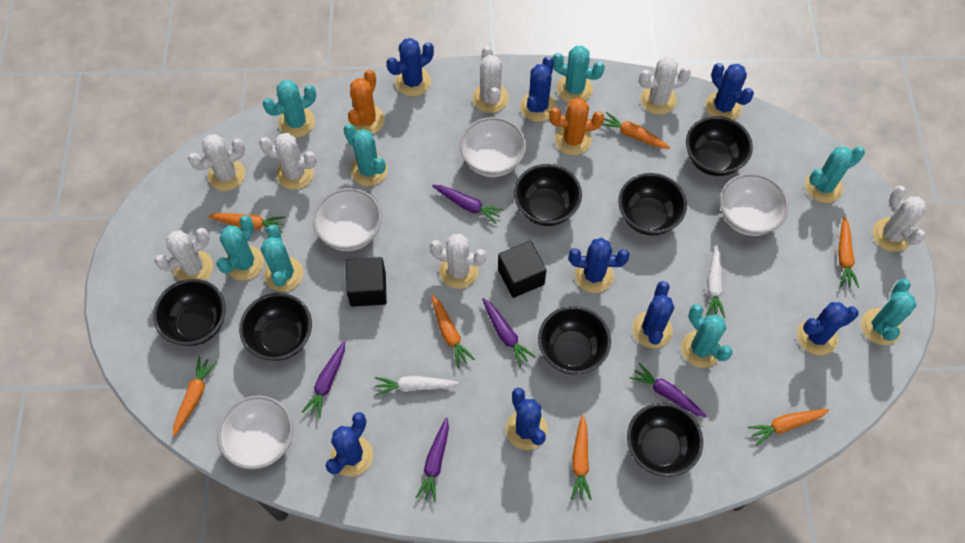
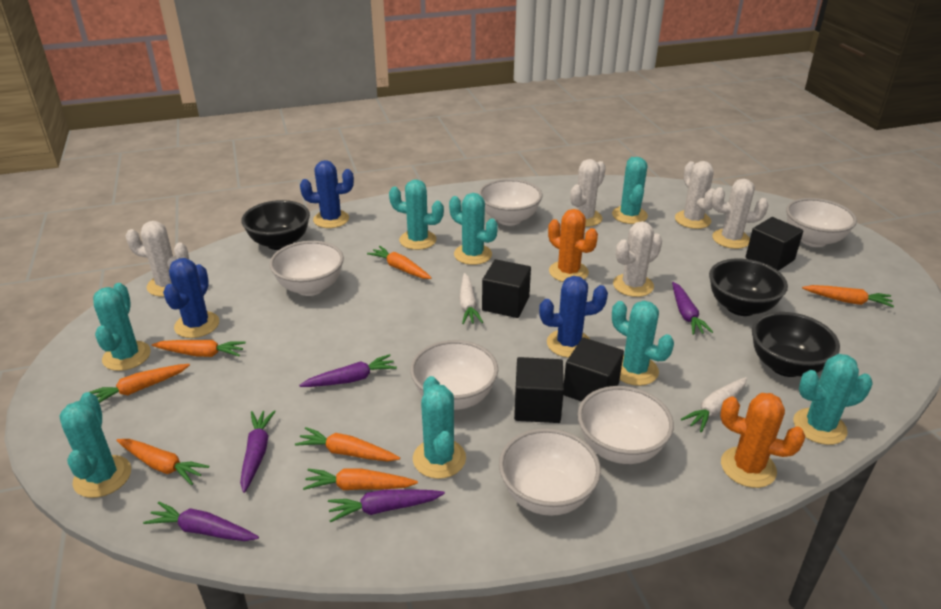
black bowl: 7 -> 3
black cube: 2 -> 4
blue cactus: 8 -> 3
white bowl: 4 -> 6
white cactus: 7 -> 5

